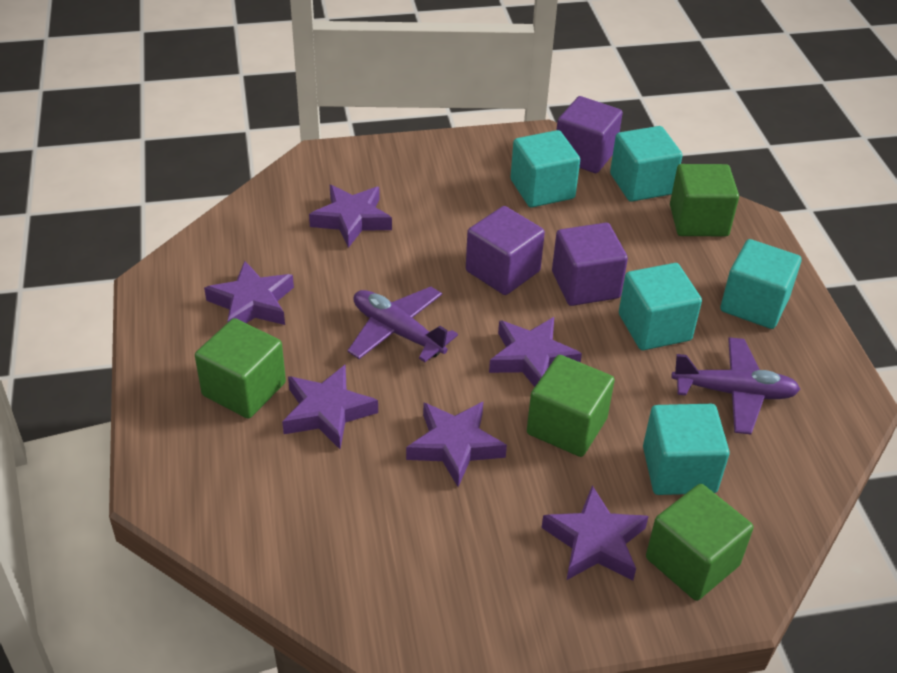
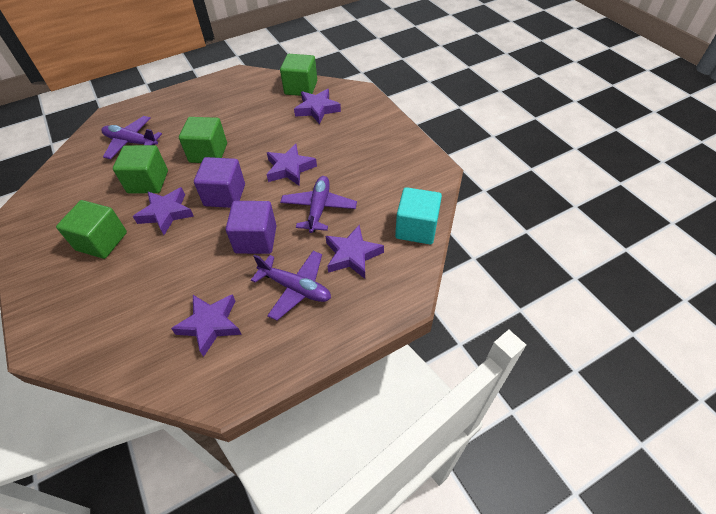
purple cube: 3 -> 2
purple plane: 2 -> 3
purple star: 6 -> 5
turquoise cube: 5 -> 1

